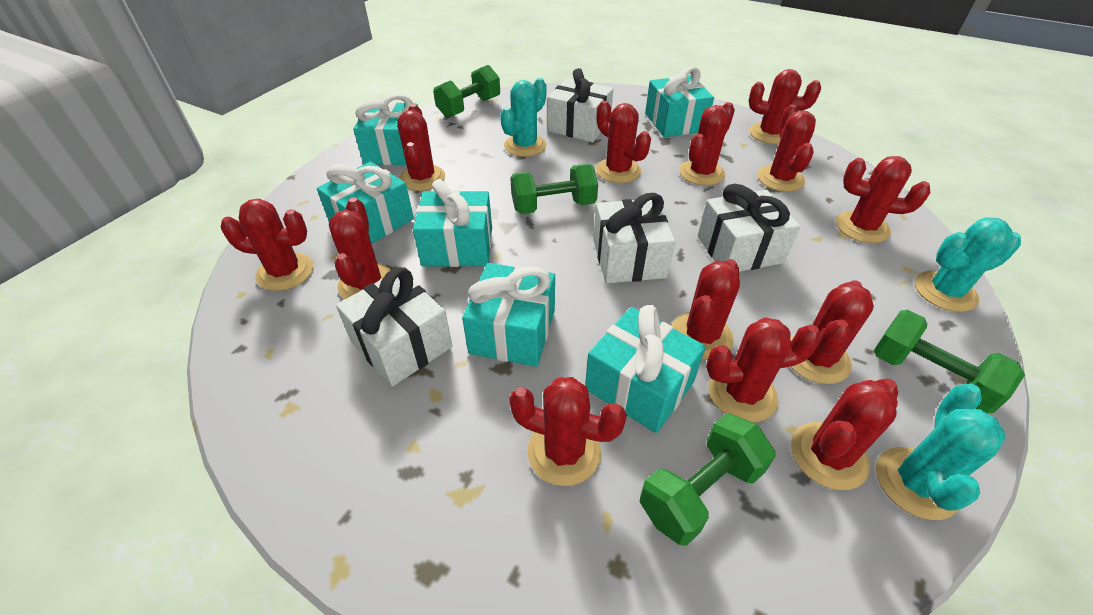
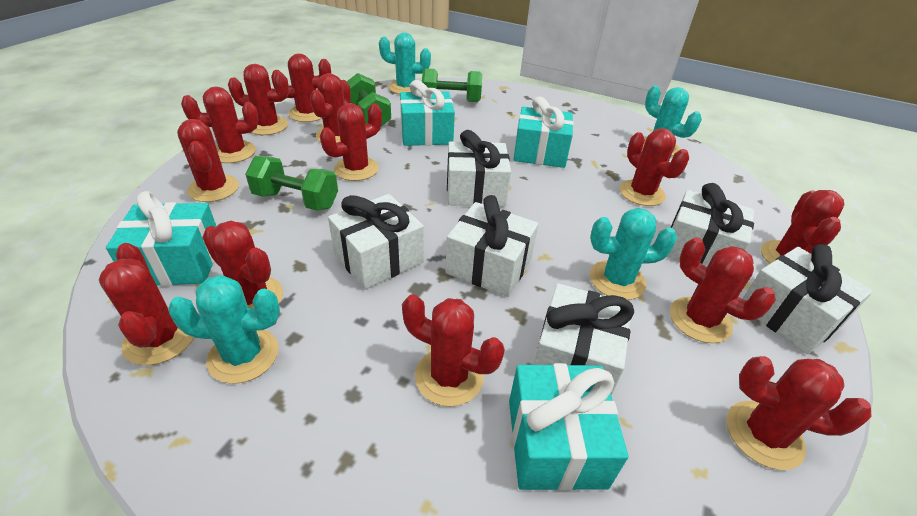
green dumbbell: 4 -> 3
turquoise cactus: 3 -> 4
turquoise gift: 6 -> 4
white gift: 4 -> 6

